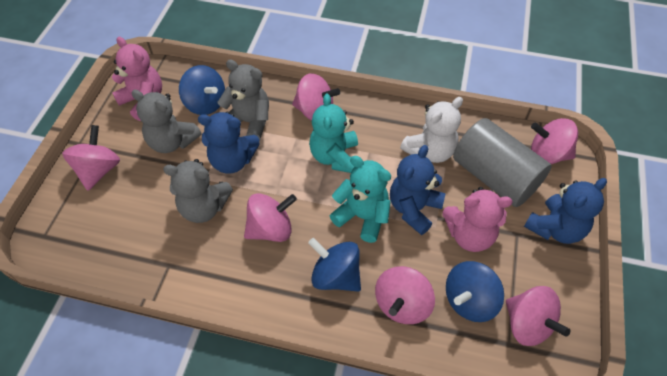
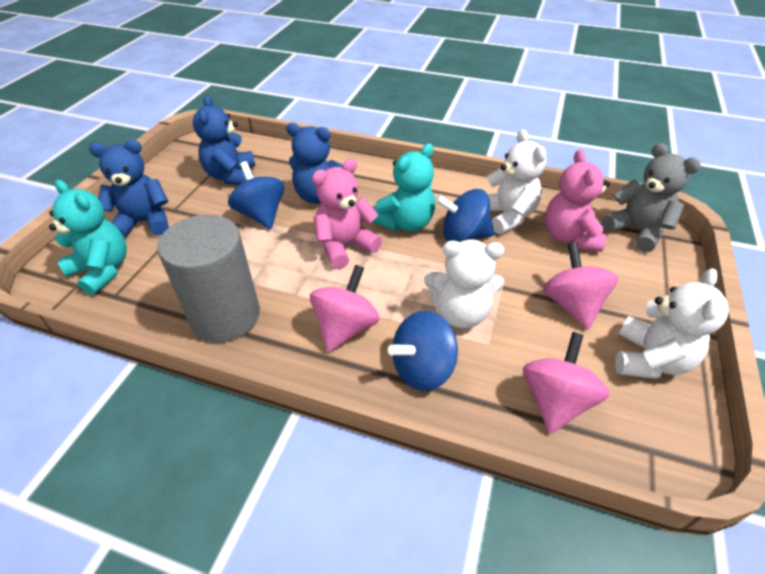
grey teddy bear: 3 -> 1
pink spinning top: 6 -> 3
white teddy bear: 1 -> 3

